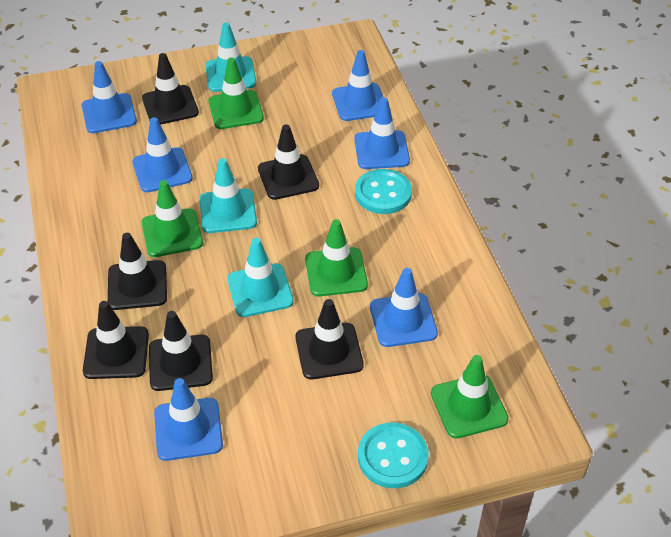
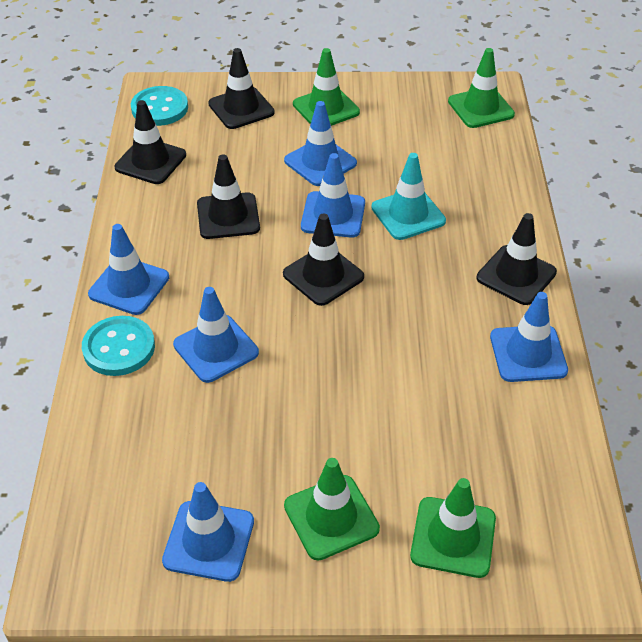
black traffic cone: 6 -> 5
turquoise traffic cone: 3 -> 1

